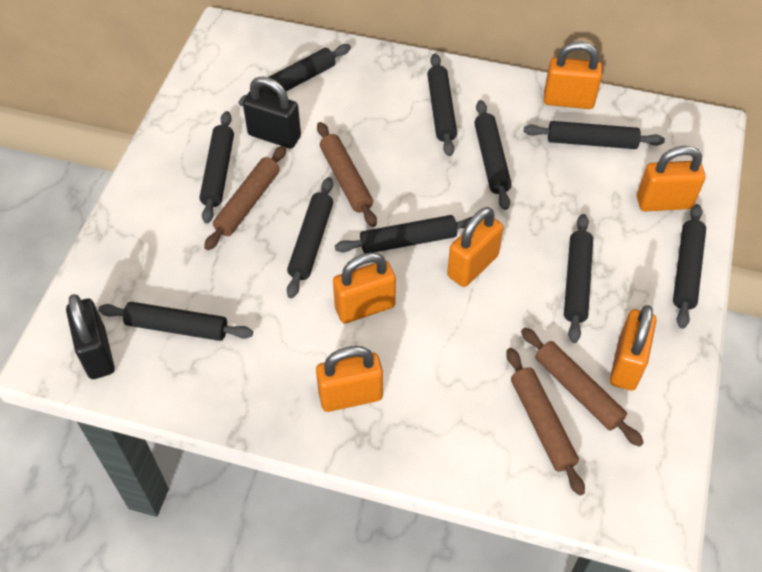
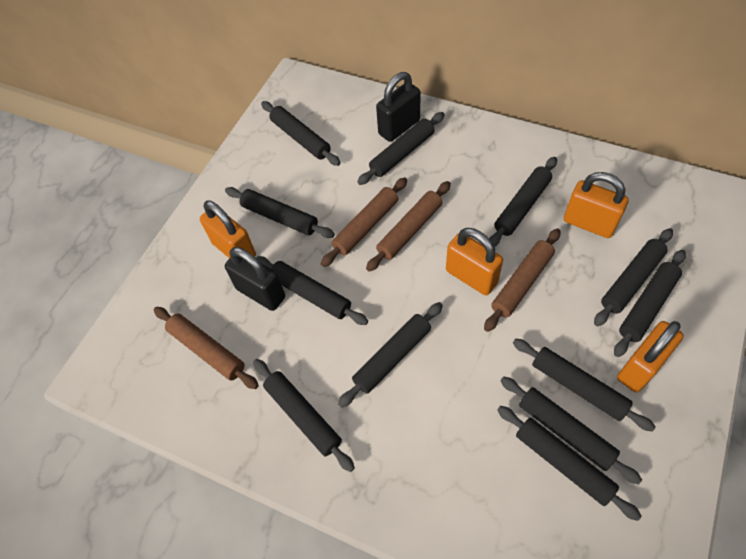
black rolling pin: 10 -> 12
orange padlock: 6 -> 4

